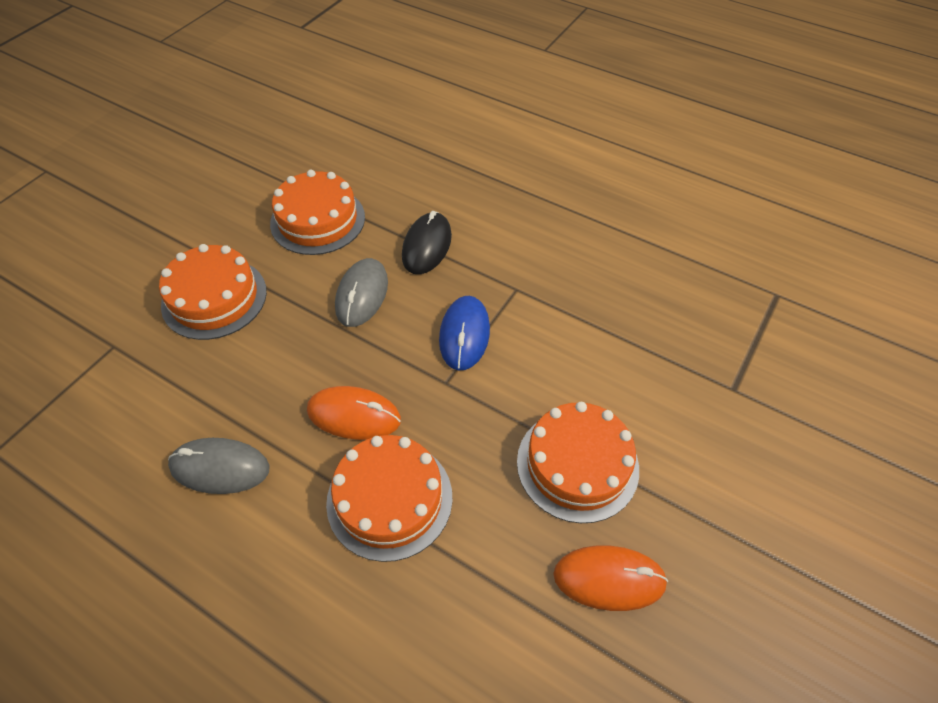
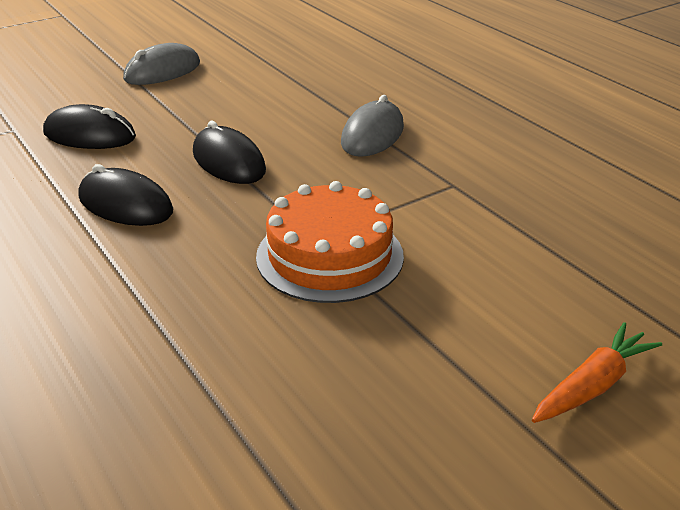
black mouse: 1 -> 3
blue mouse: 1 -> 0
orange cake: 4 -> 1
orange carrot: 0 -> 1
orange mouse: 2 -> 0

